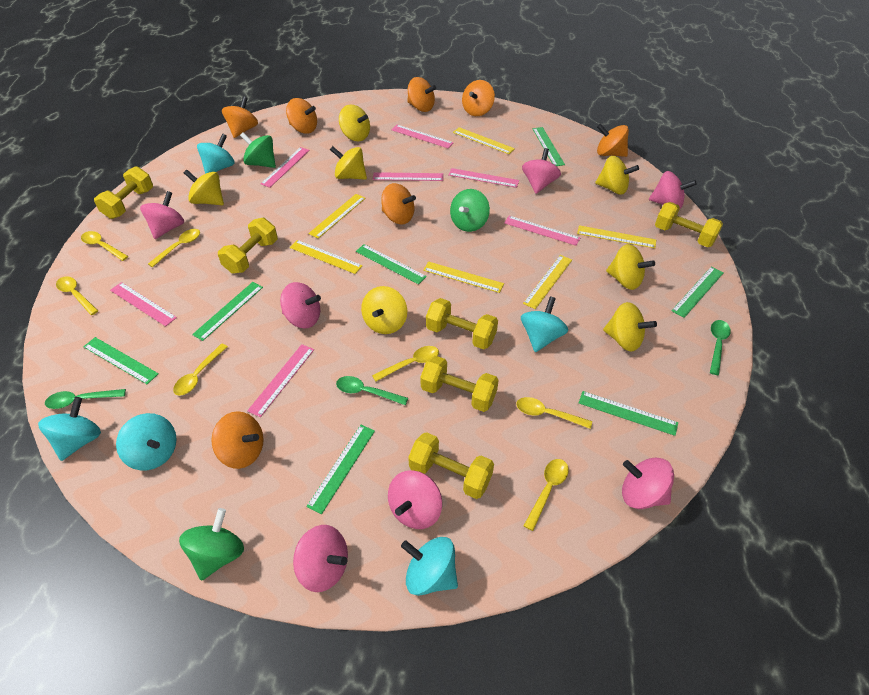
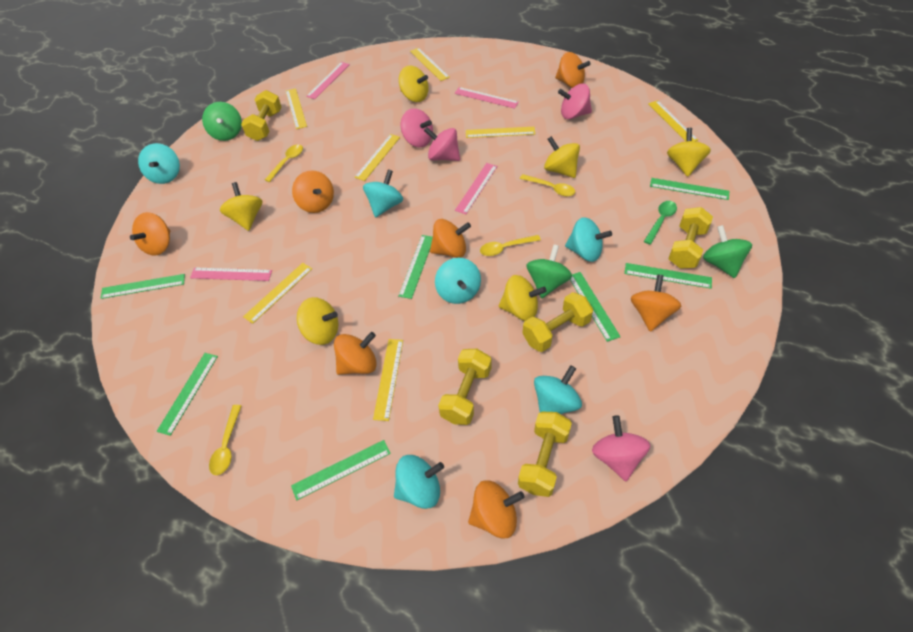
green spoon: 3 -> 1
pink ruler: 7 -> 4
pink spinning top: 7 -> 4
turquoise spinning top: 5 -> 6
yellow dumbbell: 6 -> 5
yellow ruler: 6 -> 7
yellow spinning top: 7 -> 6
yellow spoon: 7 -> 4

